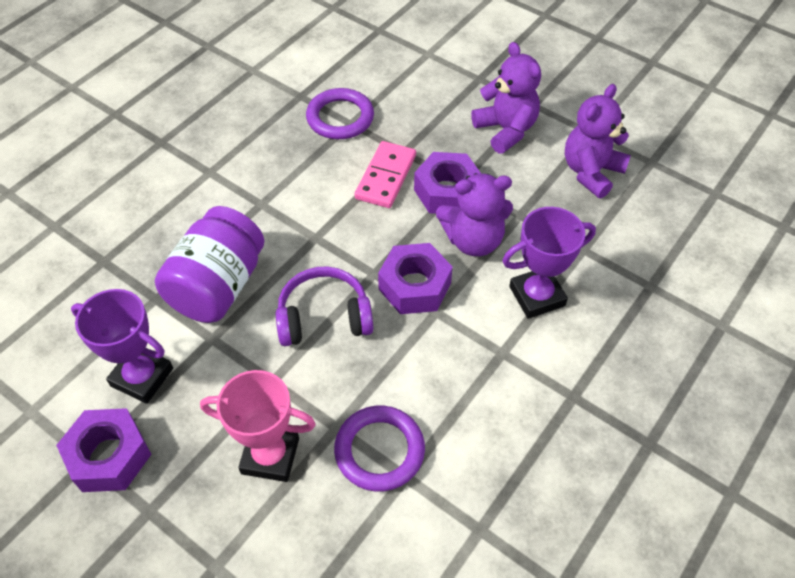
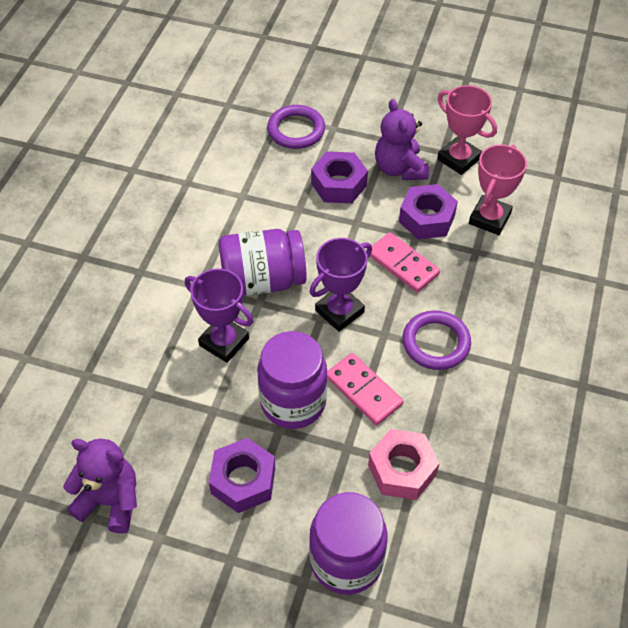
pink domino: 1 -> 2
pink nut: 0 -> 1
pink trophy: 1 -> 2
purple headphones: 1 -> 0
purple jar: 1 -> 3
purple teddy bear: 3 -> 2

